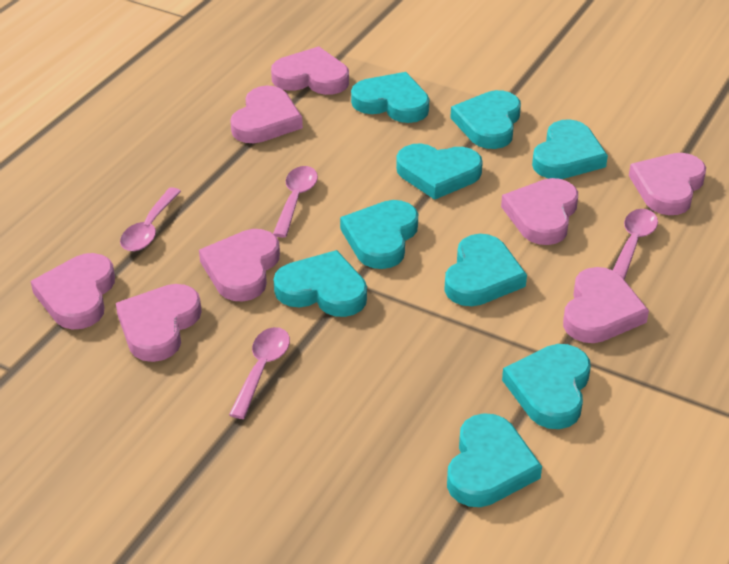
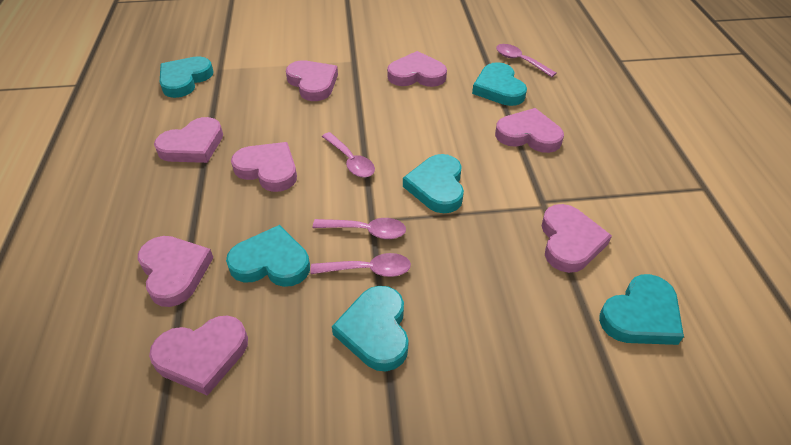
turquoise heart: 9 -> 6

